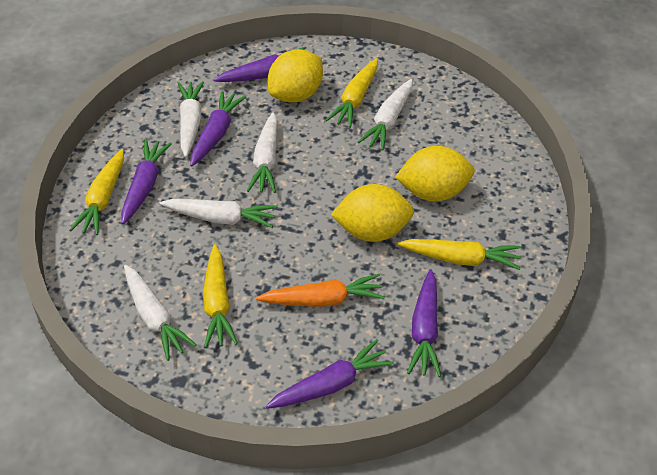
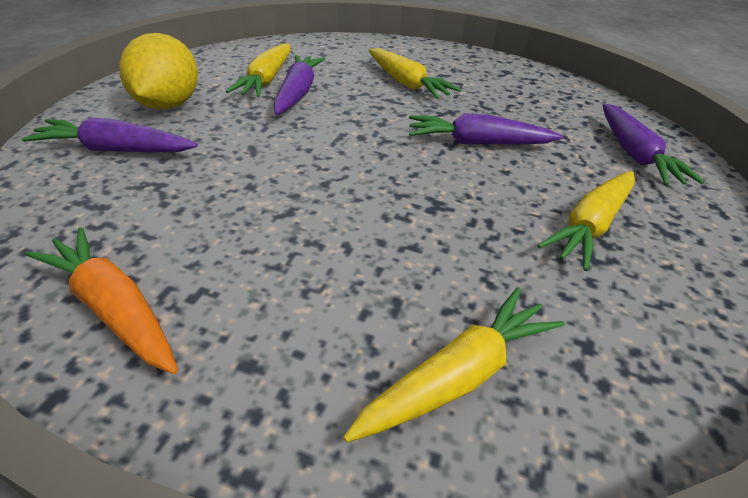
purple carrot: 5 -> 4
white carrot: 5 -> 0
yellow lemon: 3 -> 1

